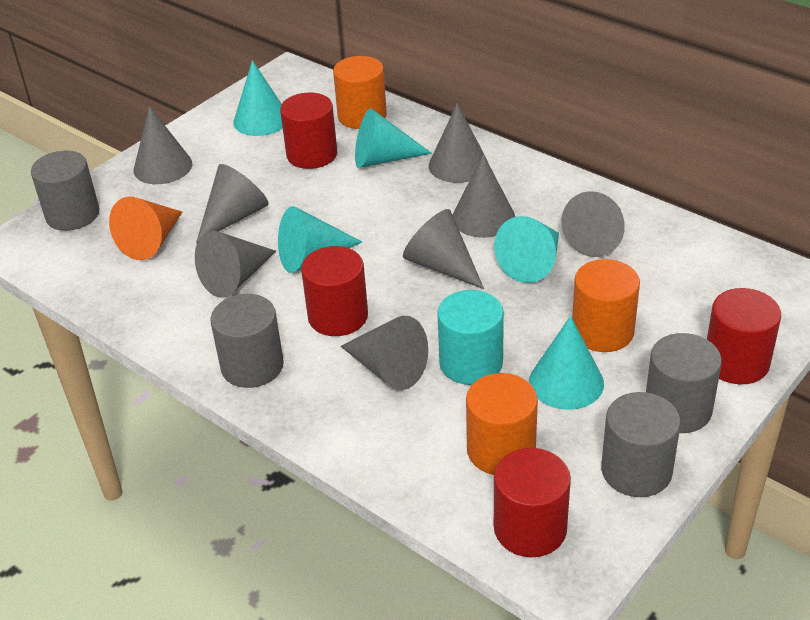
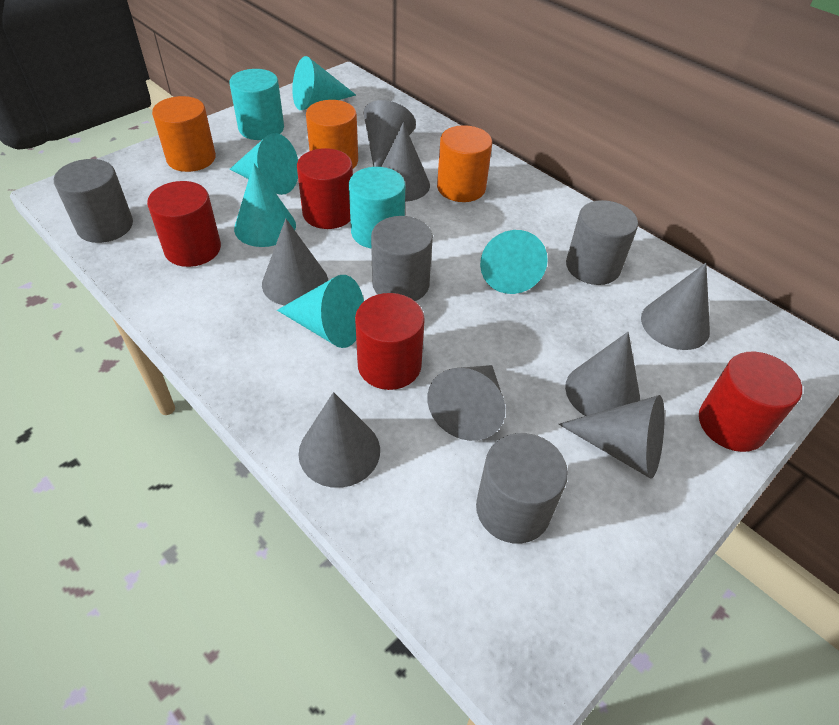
orange cone: 1 -> 0
turquoise cylinder: 1 -> 2

